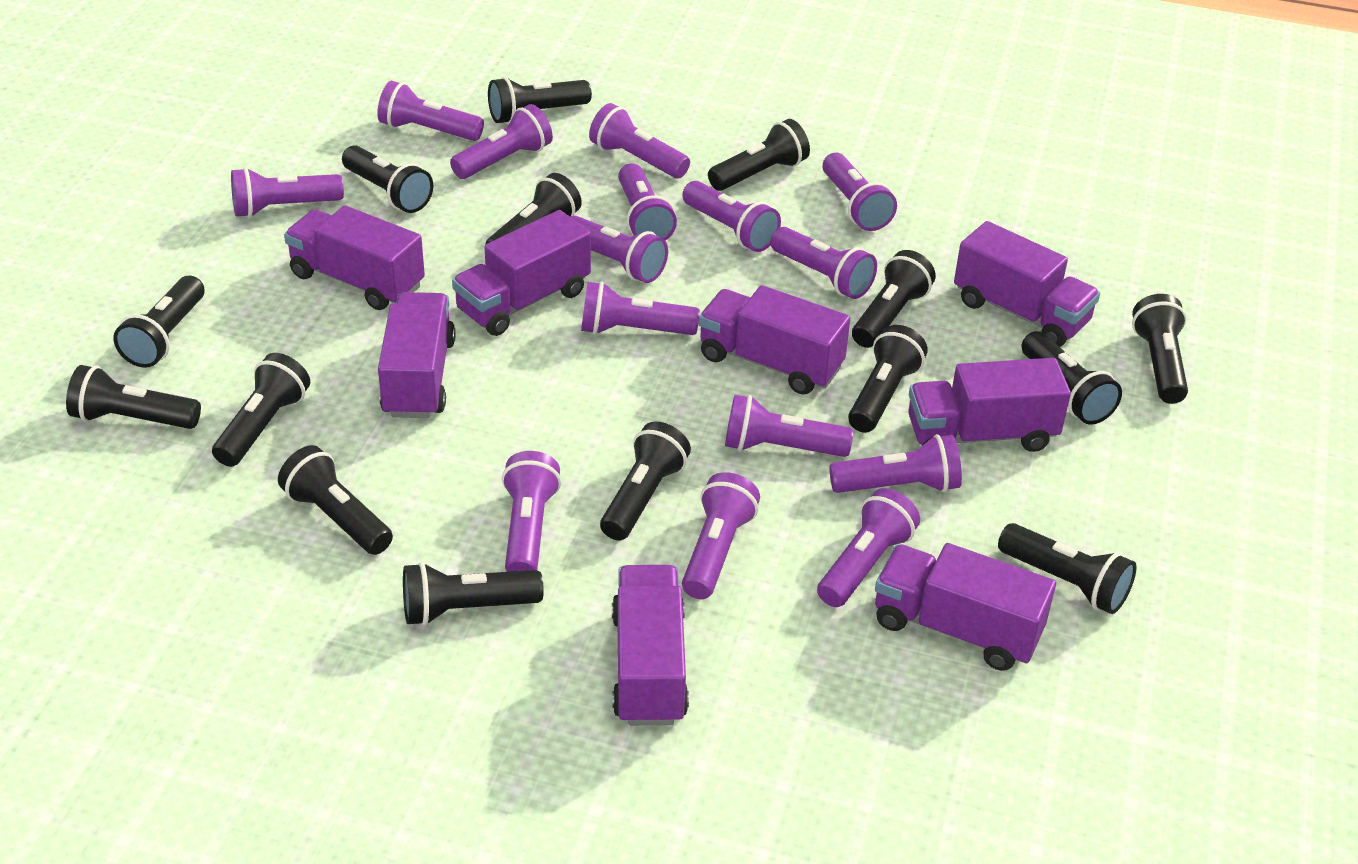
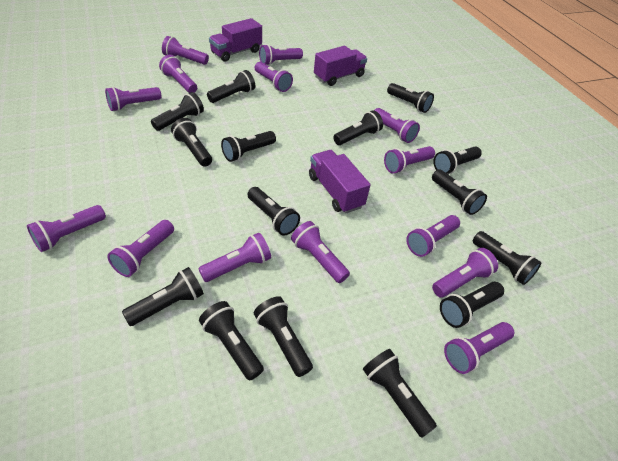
purple flashlight: 15 -> 14
purple truck: 8 -> 3

